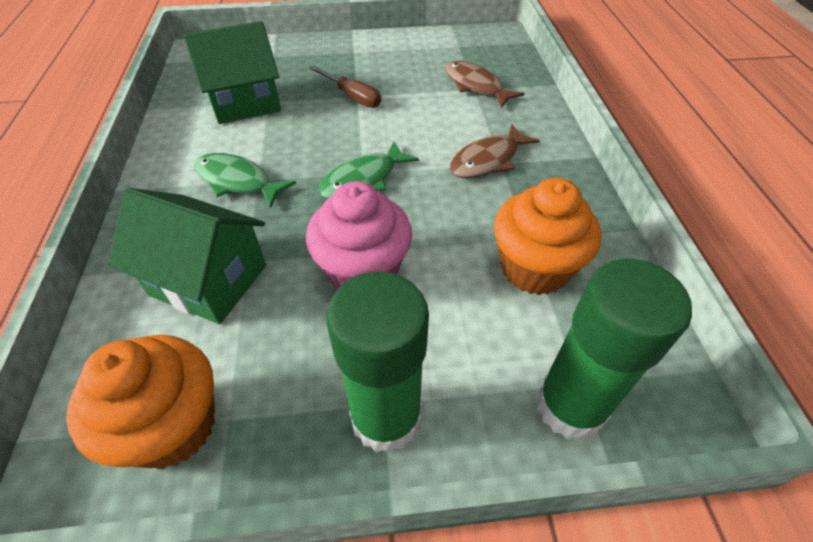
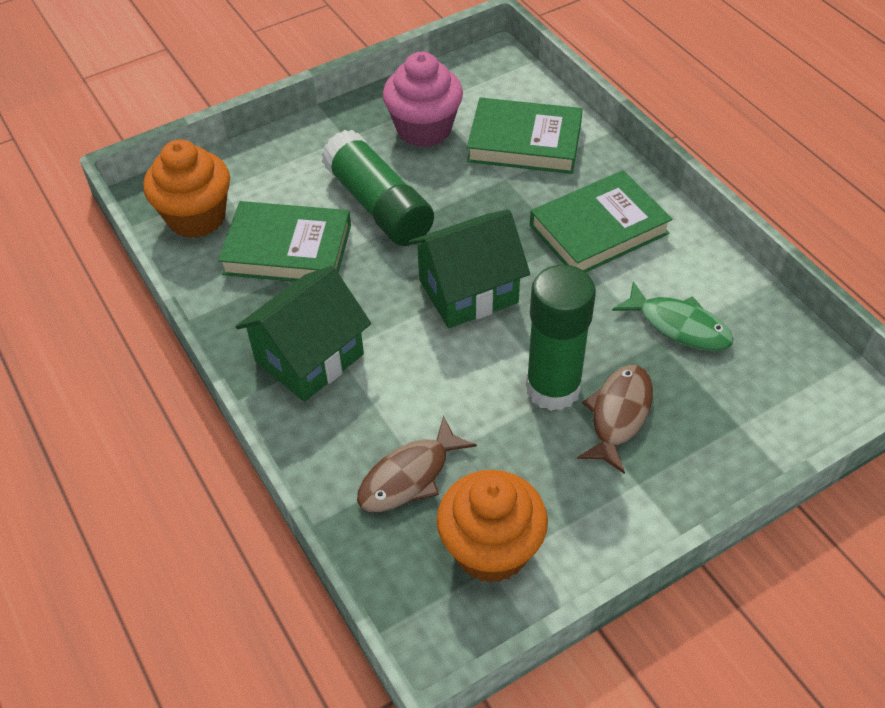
brown screwdriver: 1 -> 0
green book: 0 -> 3
green fish: 2 -> 1

